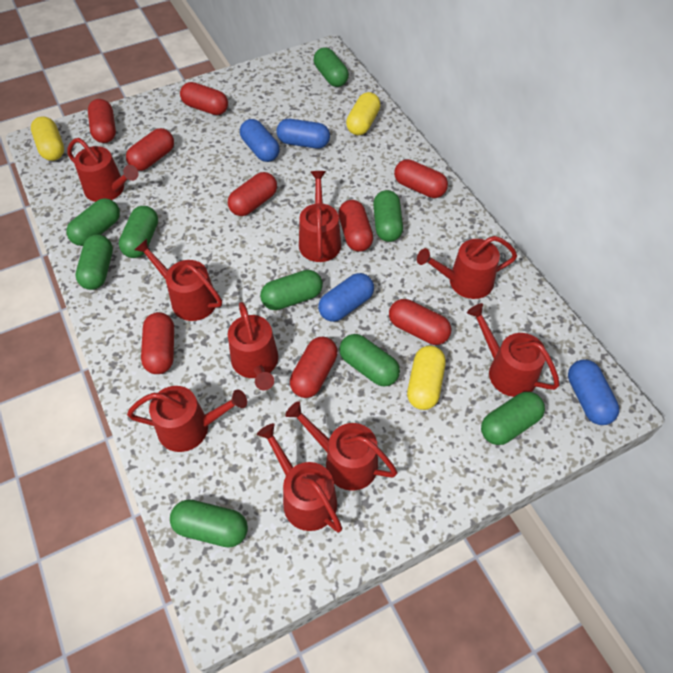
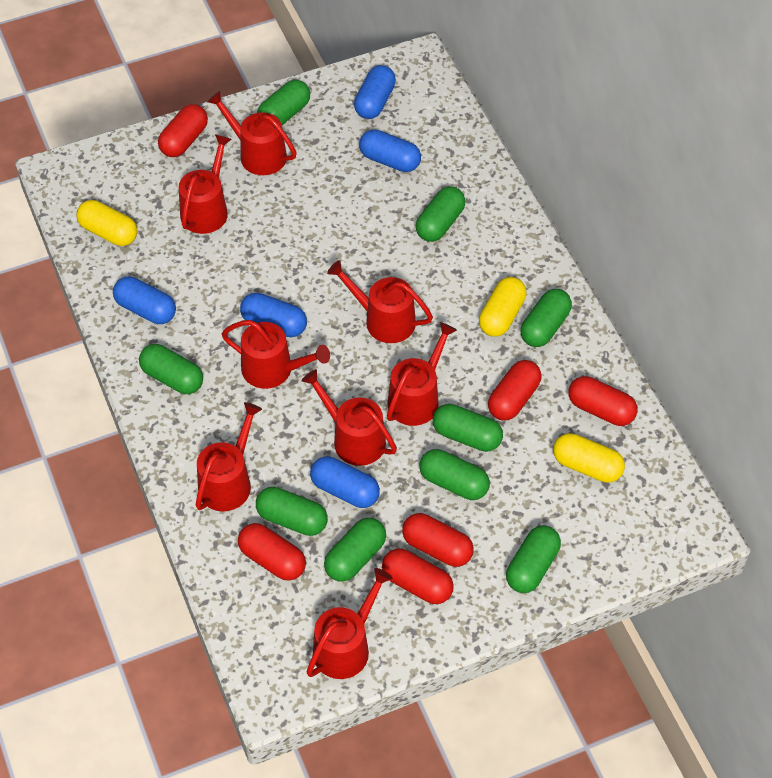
blue capsule: 4 -> 5
red capsule: 9 -> 6
red watering can: 9 -> 8

